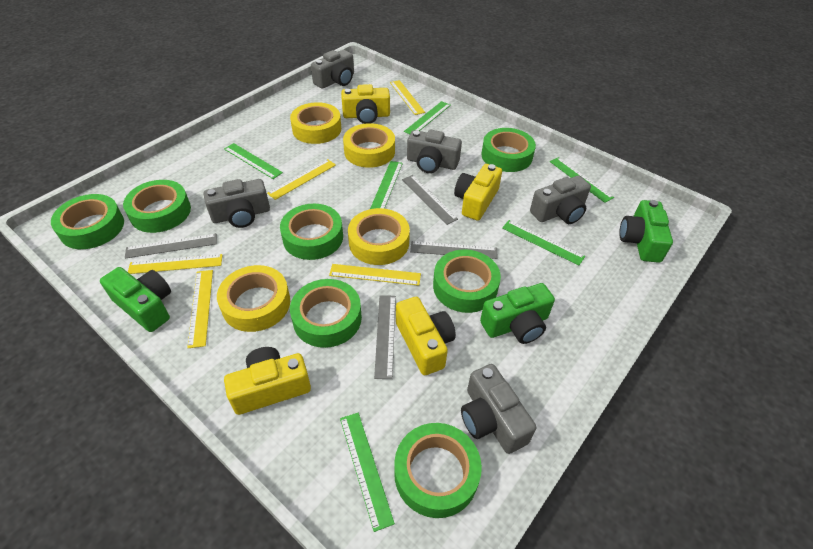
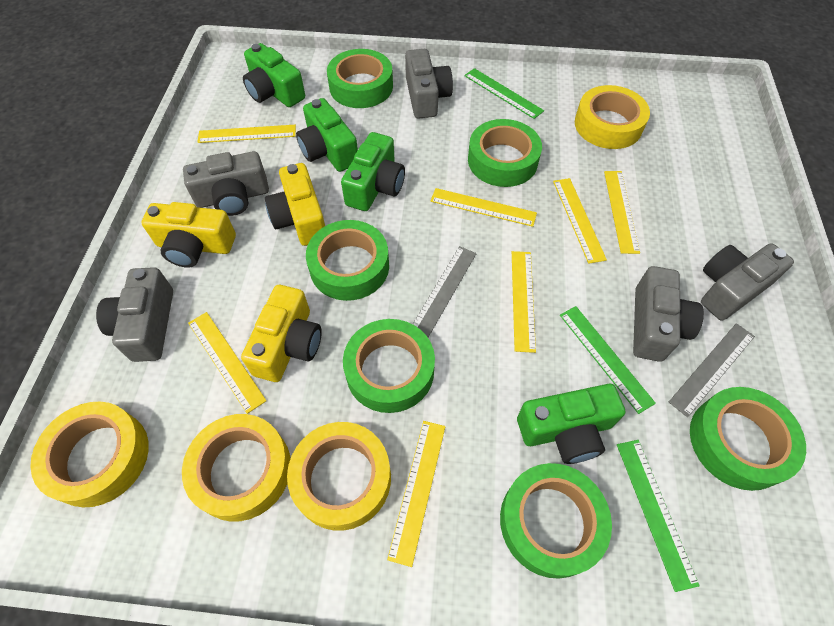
green camera: 3 -> 4
green ruler: 6 -> 3
green tape: 7 -> 6
grey ruler: 4 -> 2
yellow camera: 4 -> 3
yellow ruler: 5 -> 7

